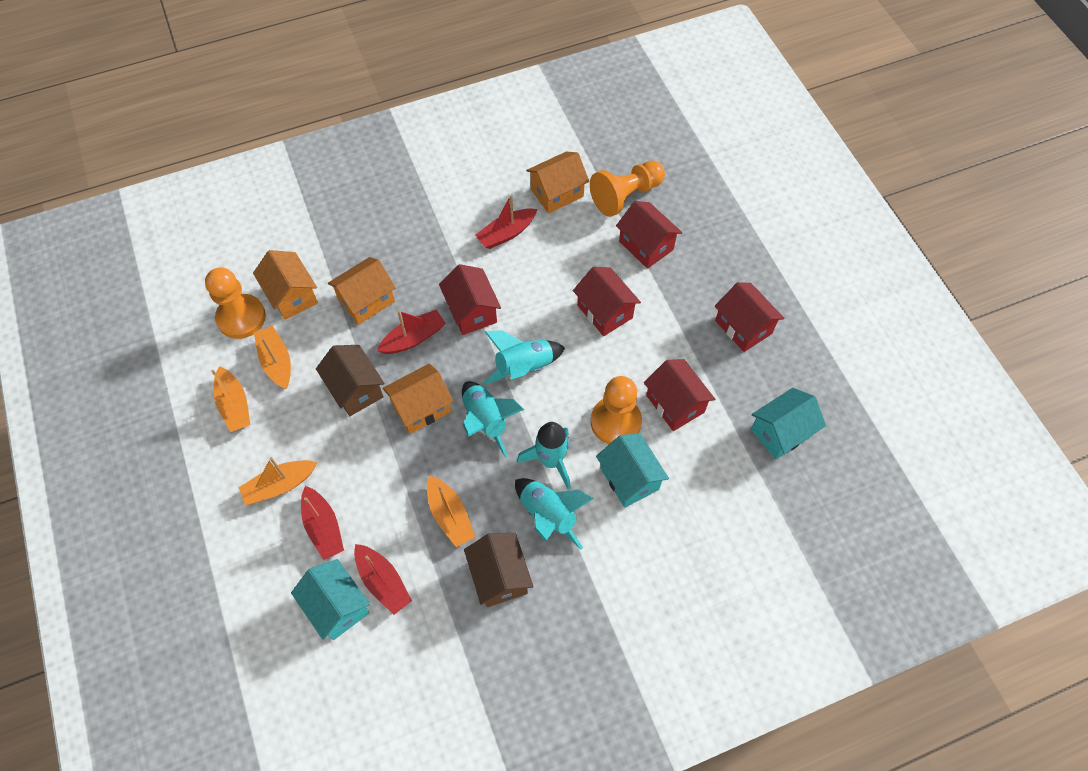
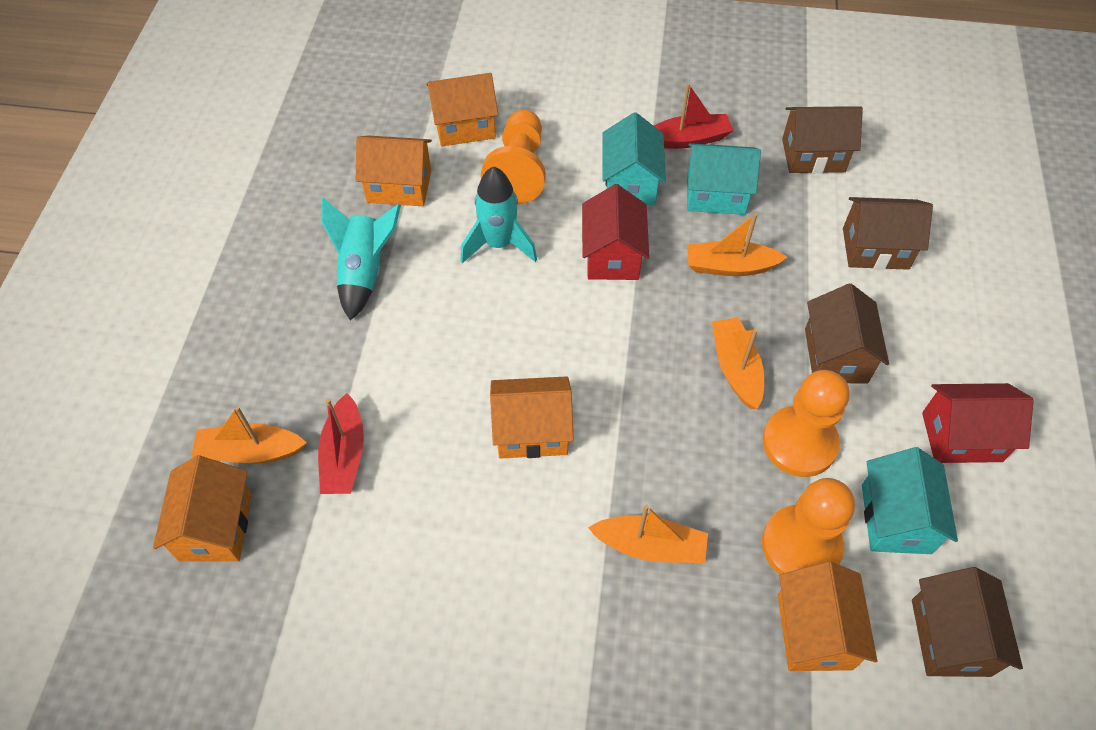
brown house: 2 -> 4
orange house: 4 -> 5
red boat: 4 -> 2
red house: 5 -> 2
turquoise rocket: 4 -> 2

